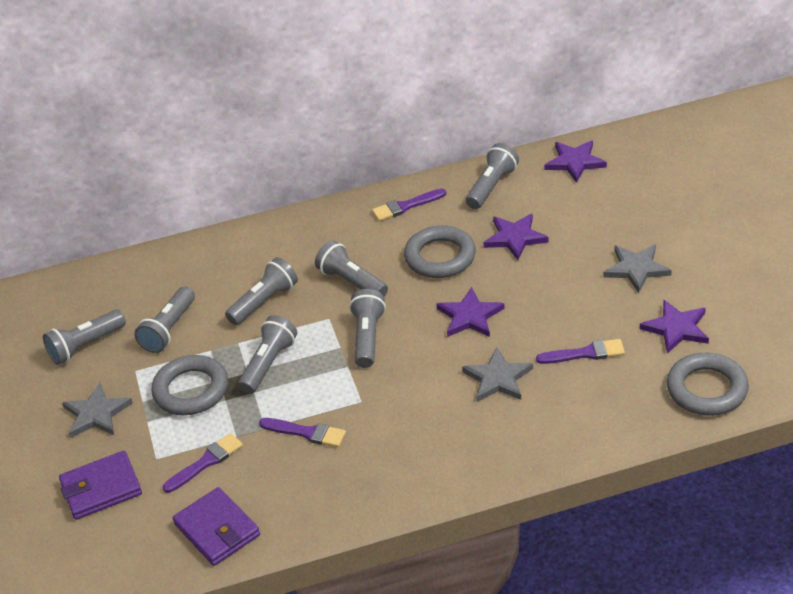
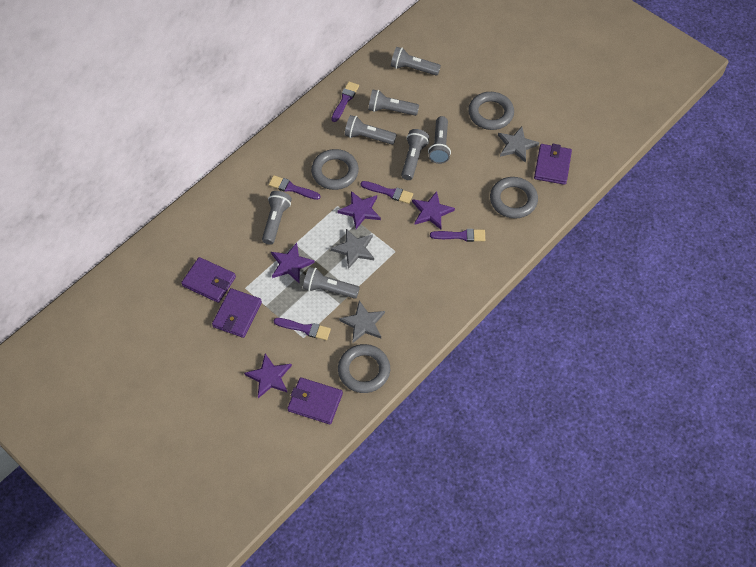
grey ring: 3 -> 4
purple brush: 4 -> 5
purple wallet: 2 -> 4

